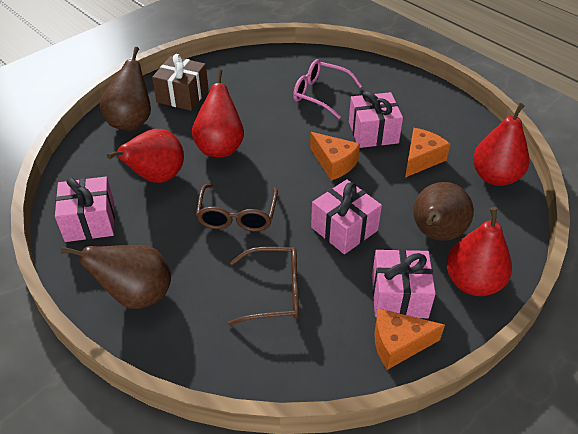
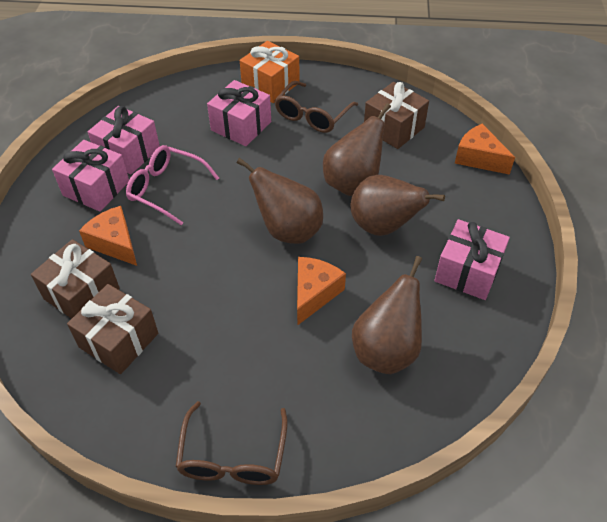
brown gift: 1 -> 3
brown pear: 3 -> 4
orange gift: 0 -> 1
red pear: 4 -> 0

